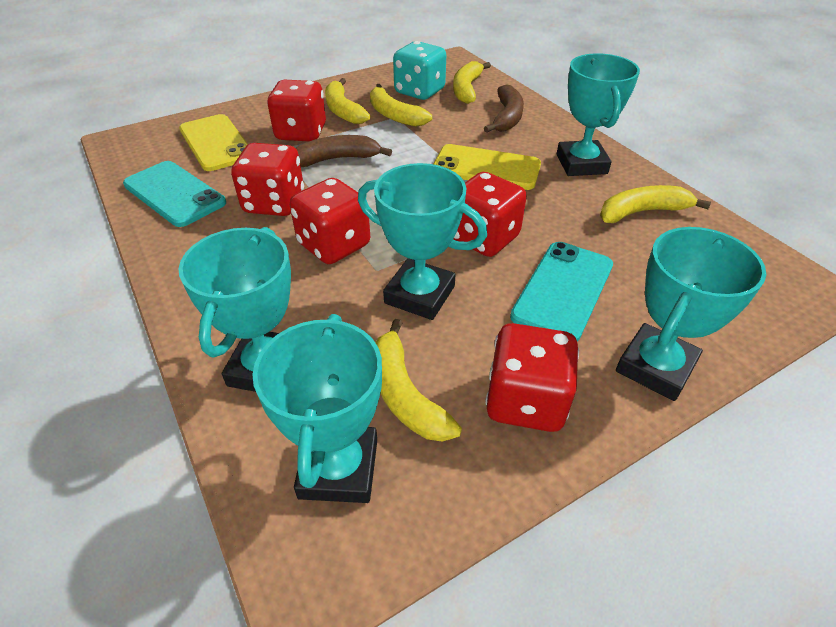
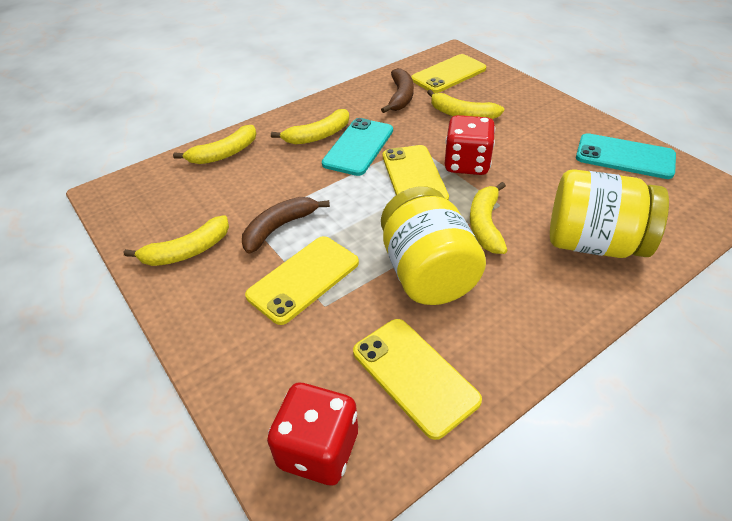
red dice: 5 -> 2
turquoise dice: 1 -> 0
turquoise trophy: 5 -> 0
yellow jar: 0 -> 2
yellow phone: 2 -> 4

